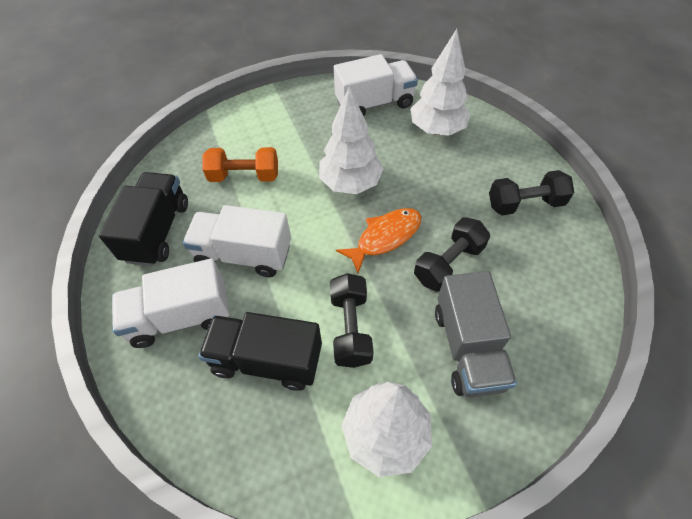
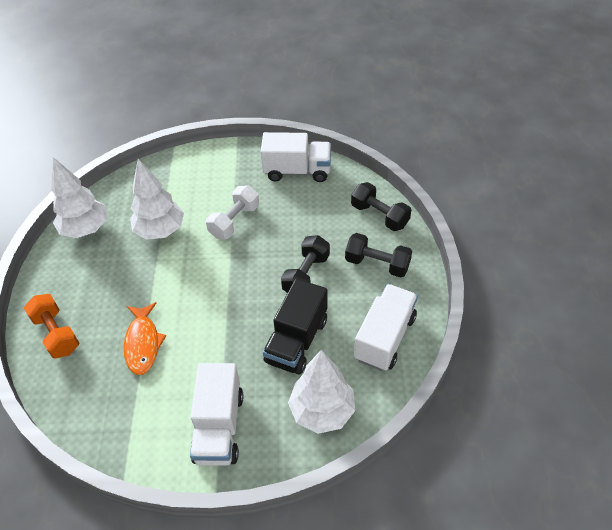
black truck: 2 -> 1
grey truck: 1 -> 0
white dumbbell: 0 -> 1

